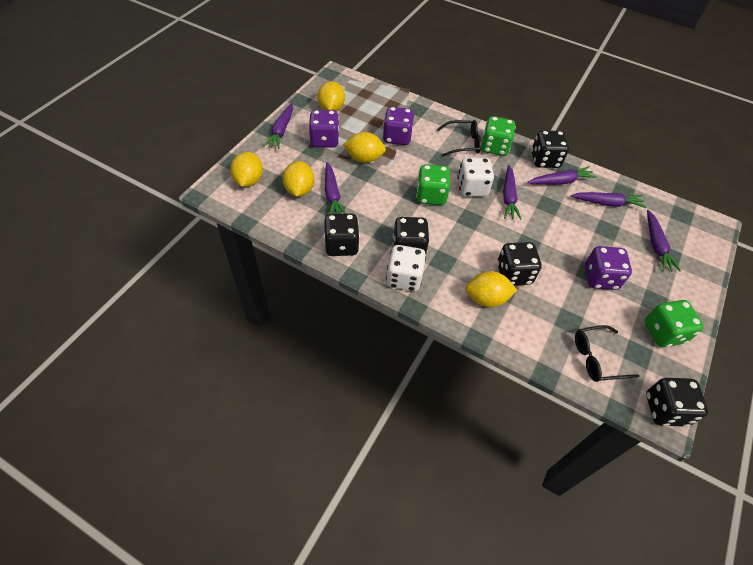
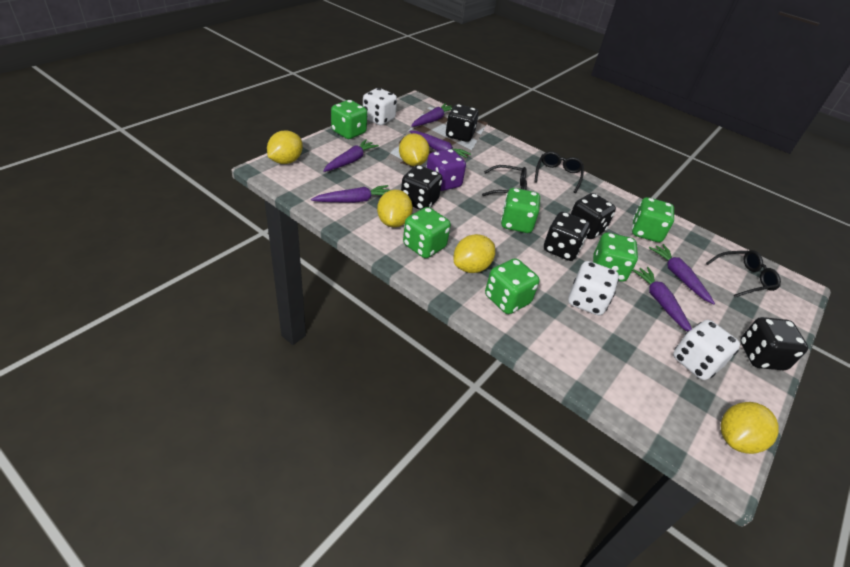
black glasses: 2 -> 3
green dice: 3 -> 6
purple dice: 3 -> 1
white dice: 2 -> 3

